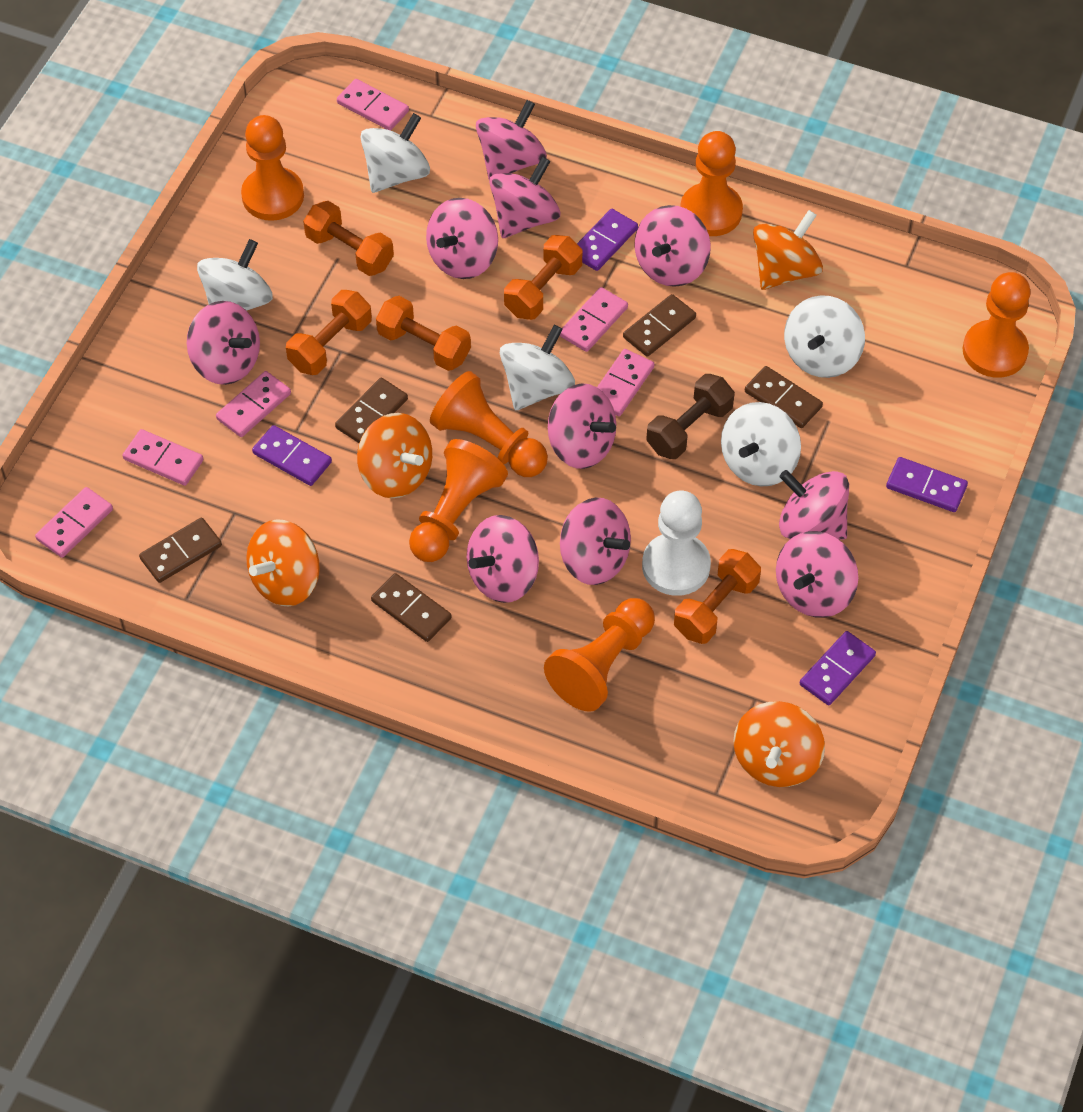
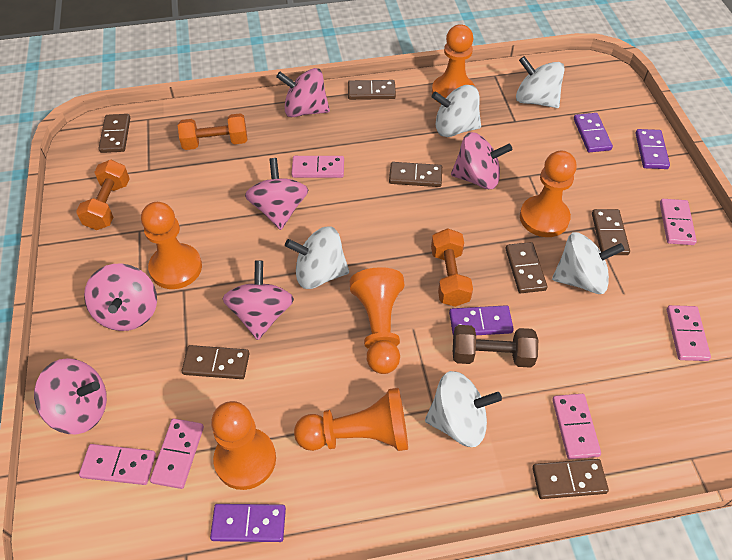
brown domino: 5 -> 7
orange dumbbell: 5 -> 3
orange spinning top: 4 -> 0
pink spinning top: 10 -> 6
white pawn: 1 -> 0

